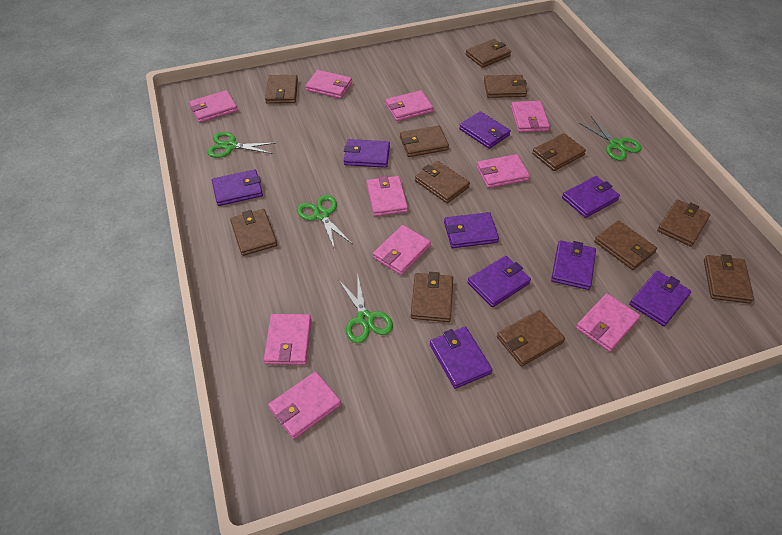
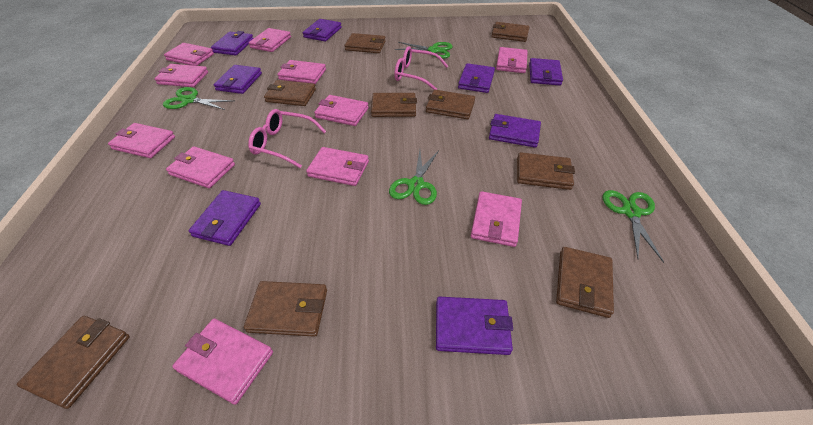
brown wallet: 12 -> 9
pink glasses: 0 -> 2
pink wallet: 10 -> 11
purple wallet: 9 -> 8

